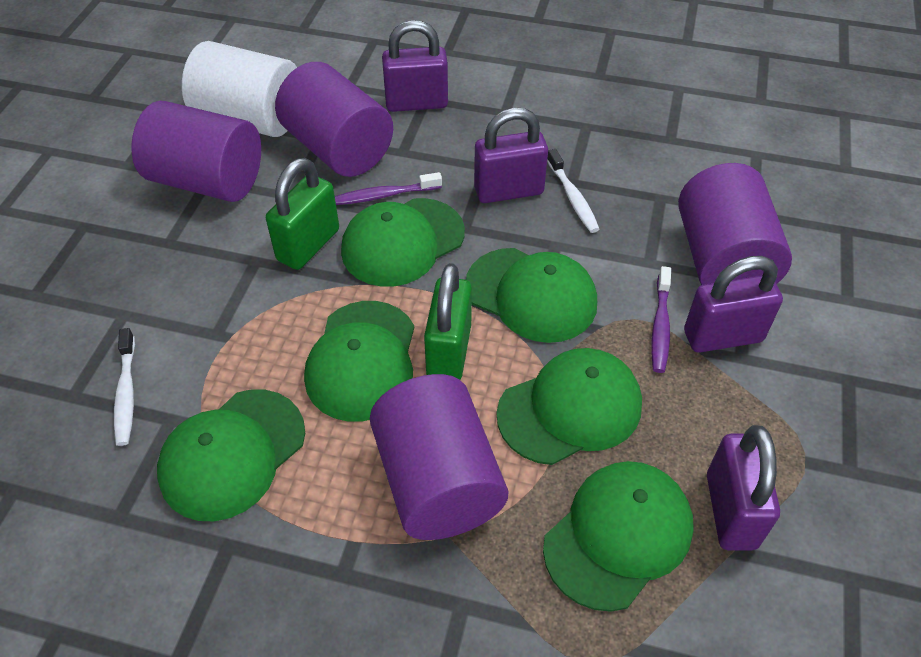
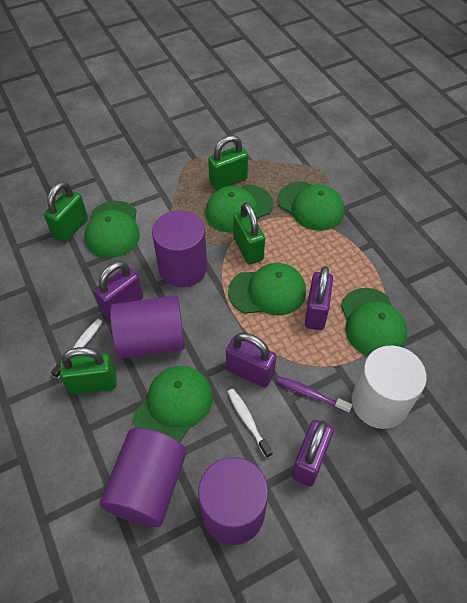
green padlock: 2 -> 4
purple toothbrush: 2 -> 1

